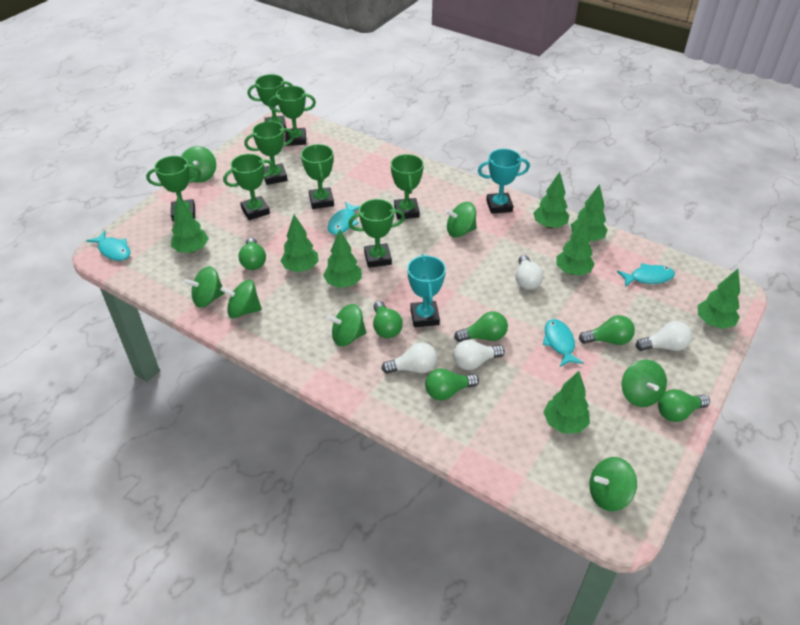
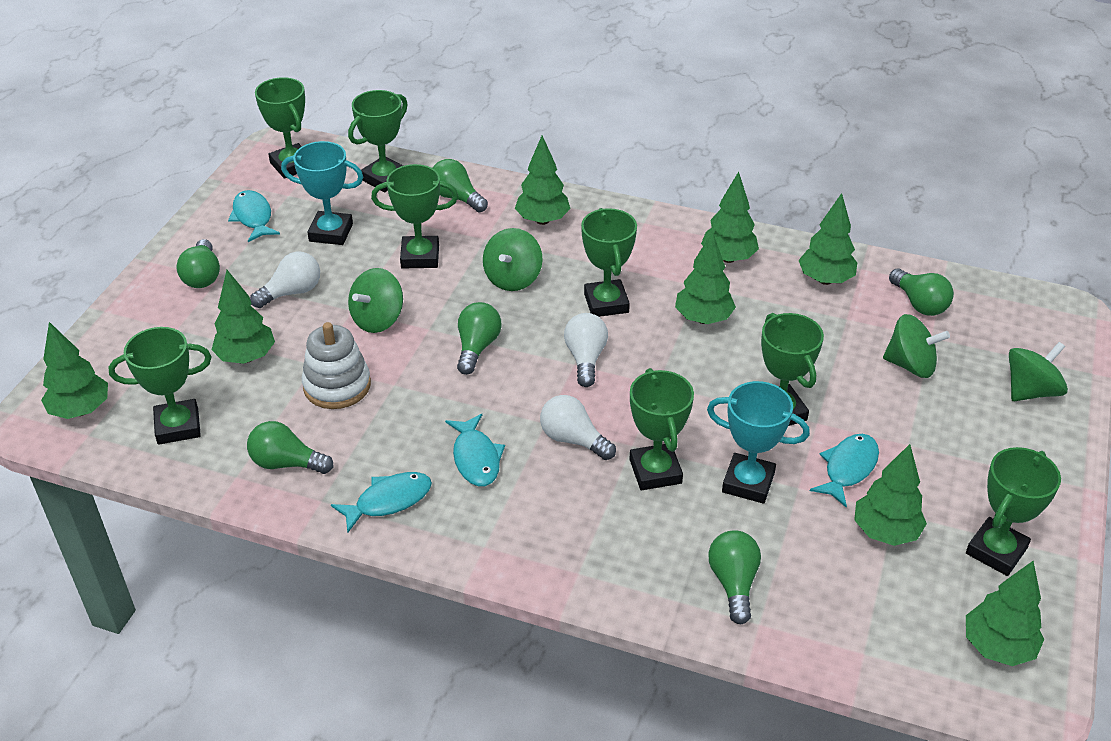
green spinning top: 7 -> 4
white light bulb: 4 -> 3
white stacking toy: 0 -> 1

